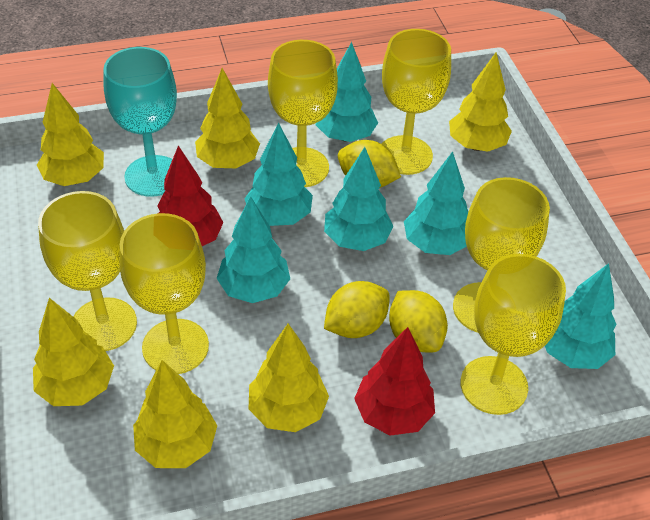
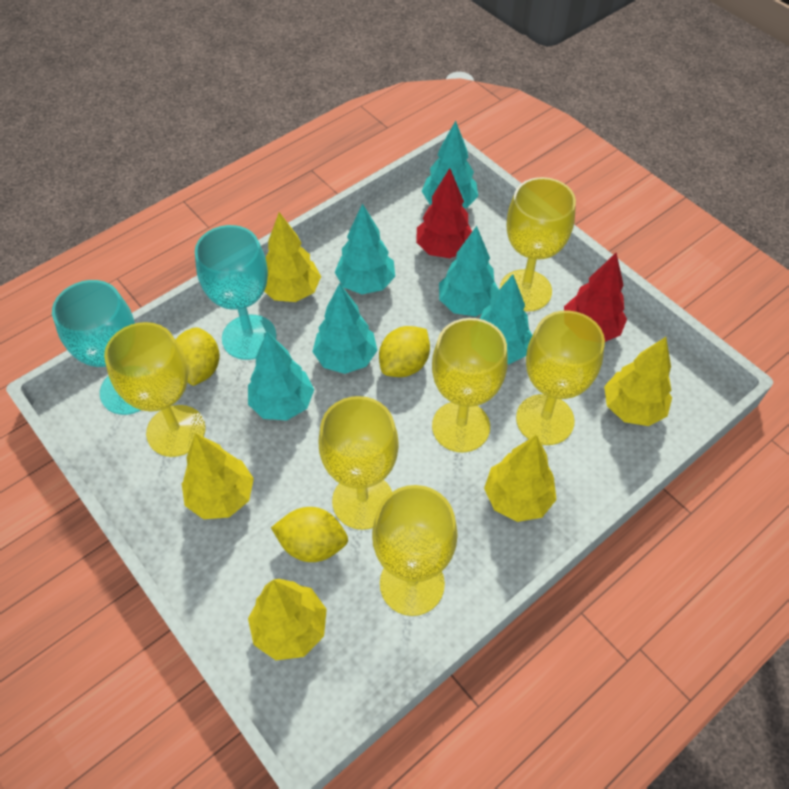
turquoise goblet: 1 -> 2
yellow tree: 6 -> 5

